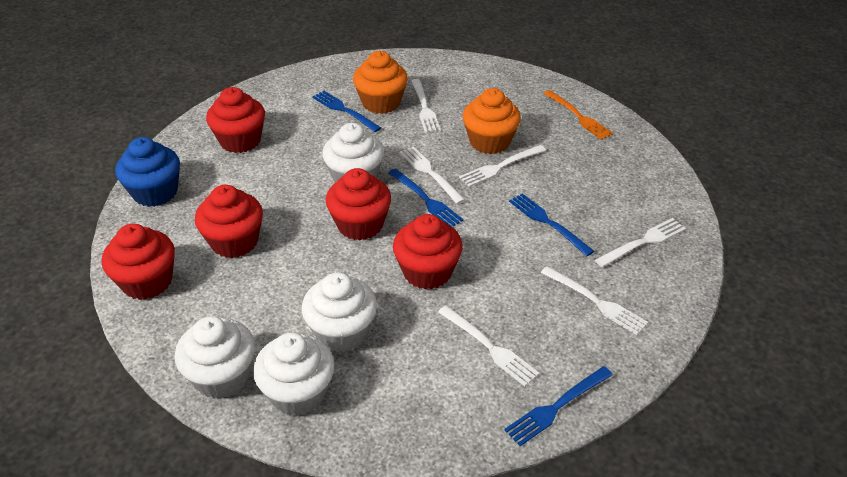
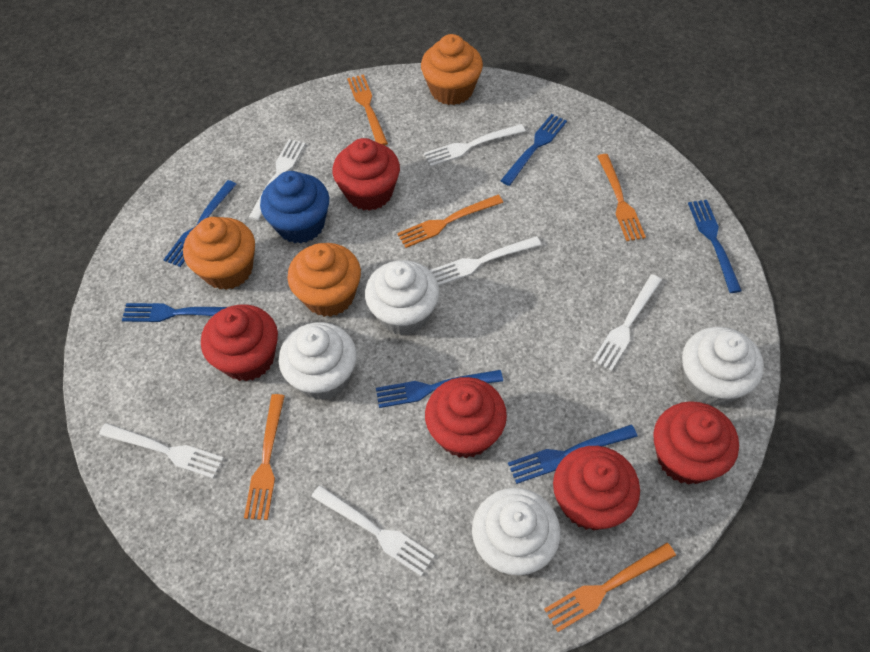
blue fork: 4 -> 6
orange cupcake: 2 -> 3
orange fork: 1 -> 5

